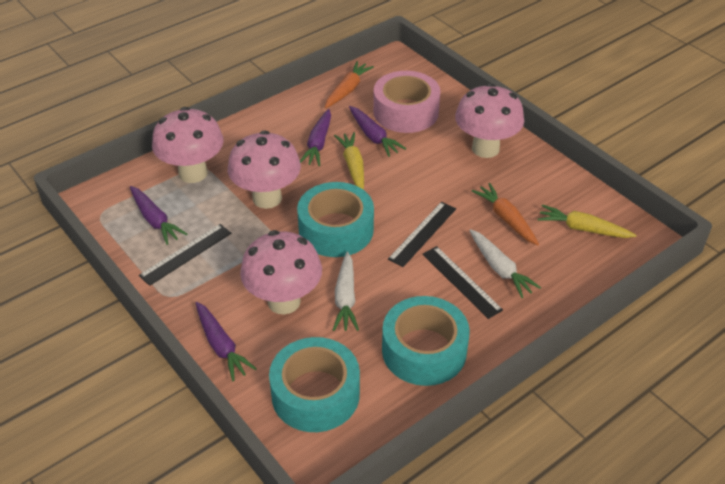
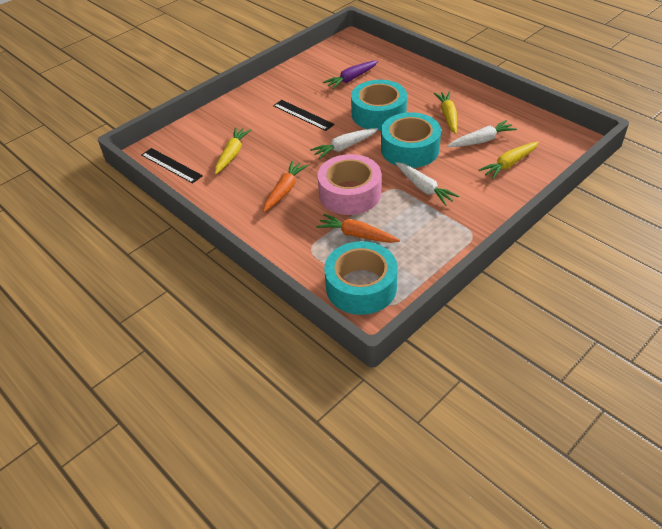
black ruler: 3 -> 2
pink mushroom: 4 -> 0
purple carrot: 4 -> 1
white carrot: 2 -> 3
yellow carrot: 2 -> 3

